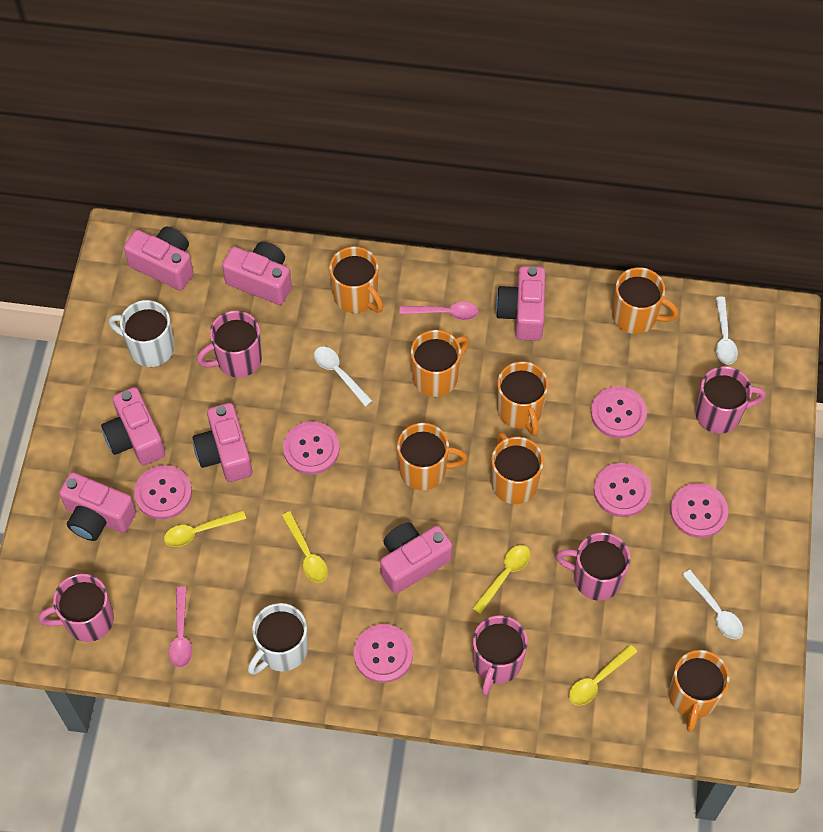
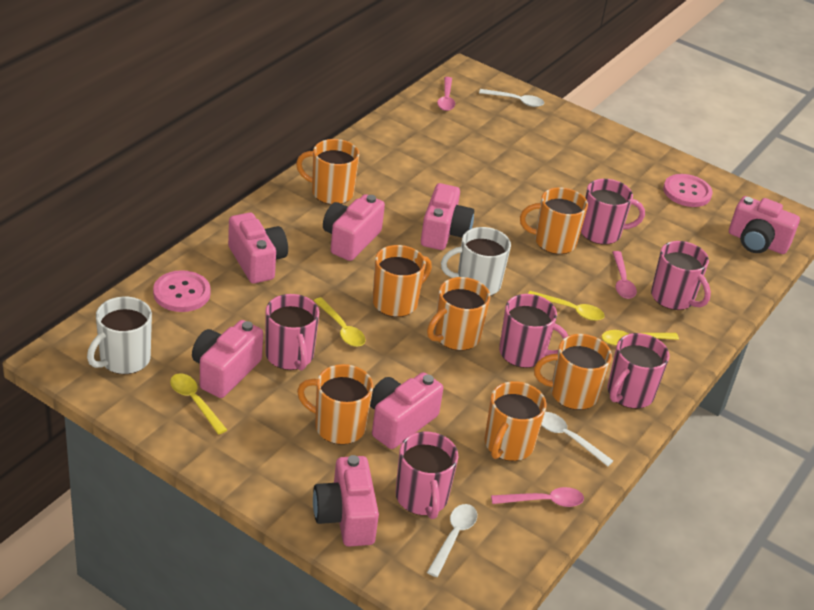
pink button: 6 -> 2
pink mug: 5 -> 6
pink spoon: 2 -> 3

